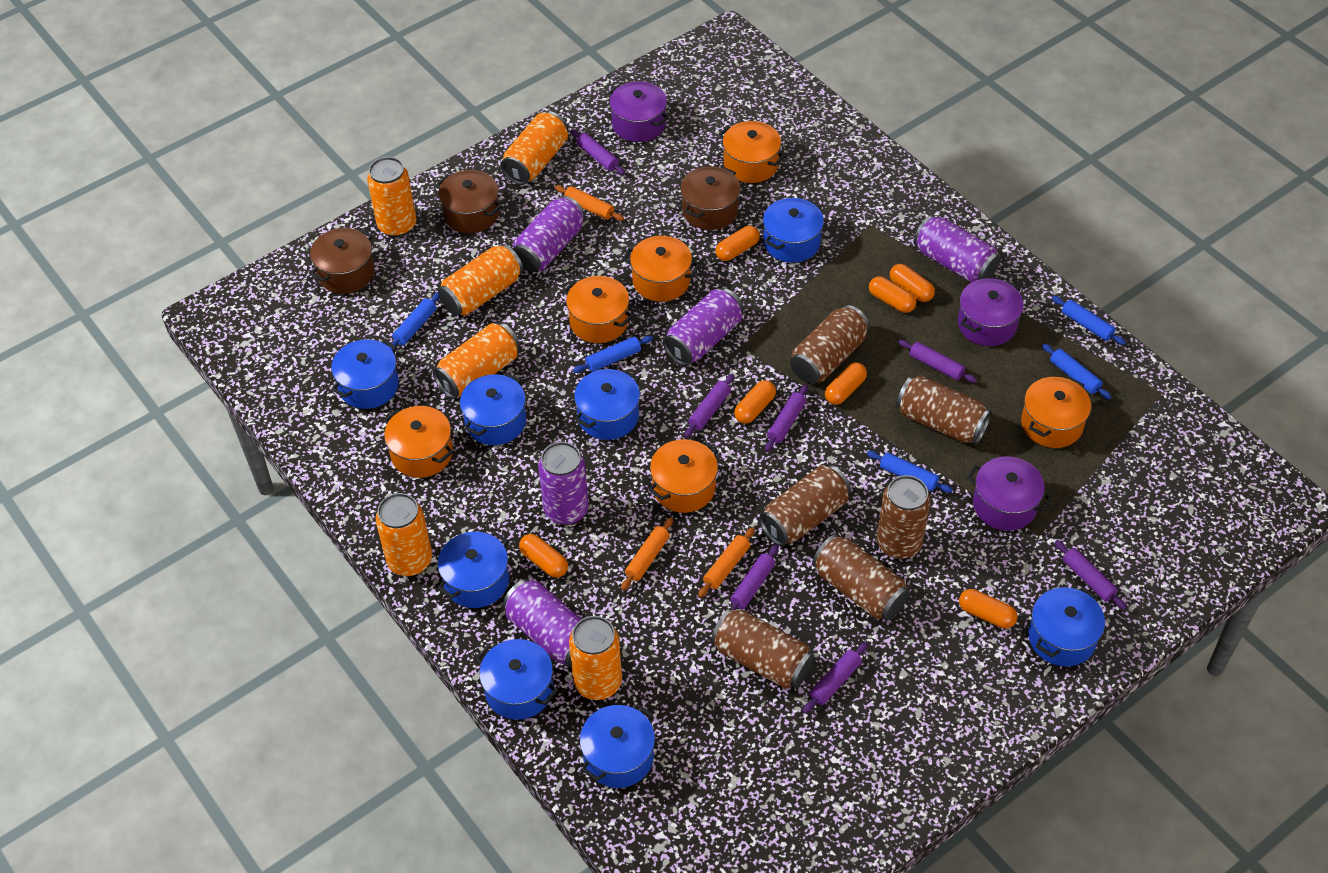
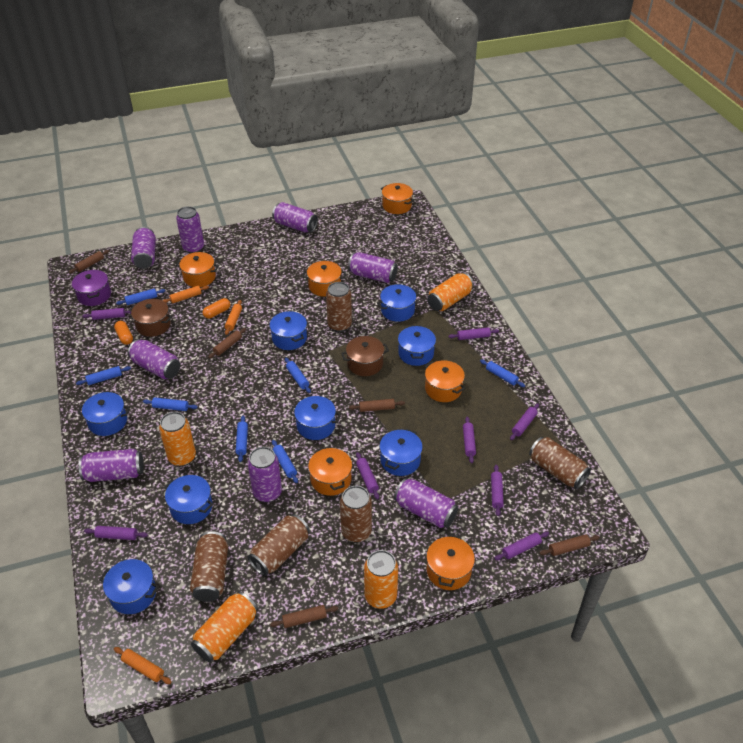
blue rolling pin: 5 -> 7
brown can: 6 -> 5
brown pot: 3 -> 2
brown rolling pin: 0 -> 5
orange can: 6 -> 4
orange capsule: 7 -> 2
purple can: 5 -> 8
purple pot: 3 -> 1
purple rolling pin: 7 -> 8

